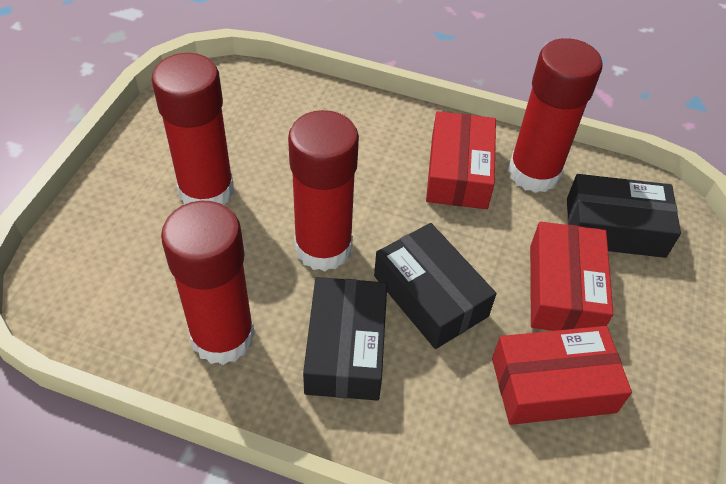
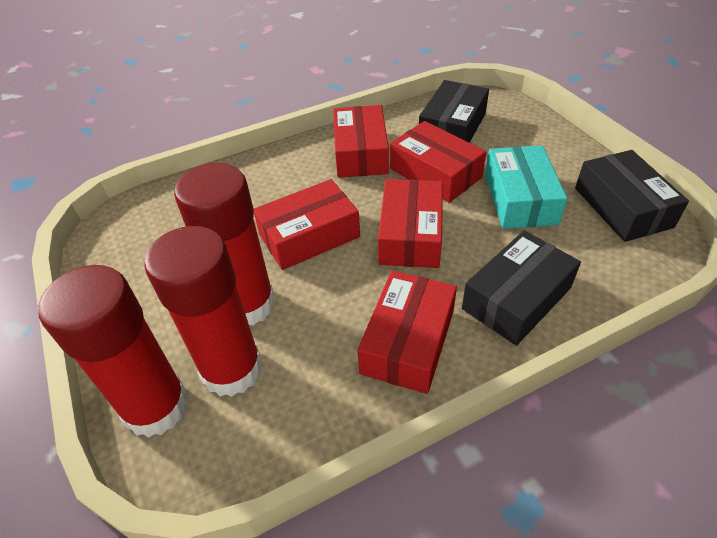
red box: 3 -> 5
red glue stick: 4 -> 3
turquoise box: 0 -> 1

